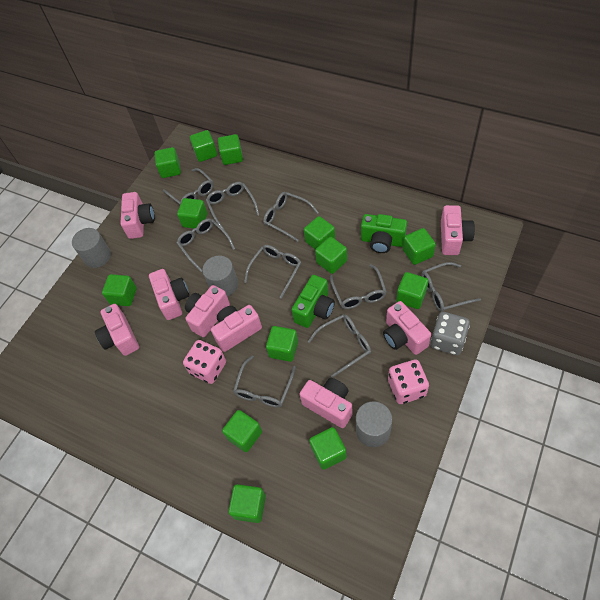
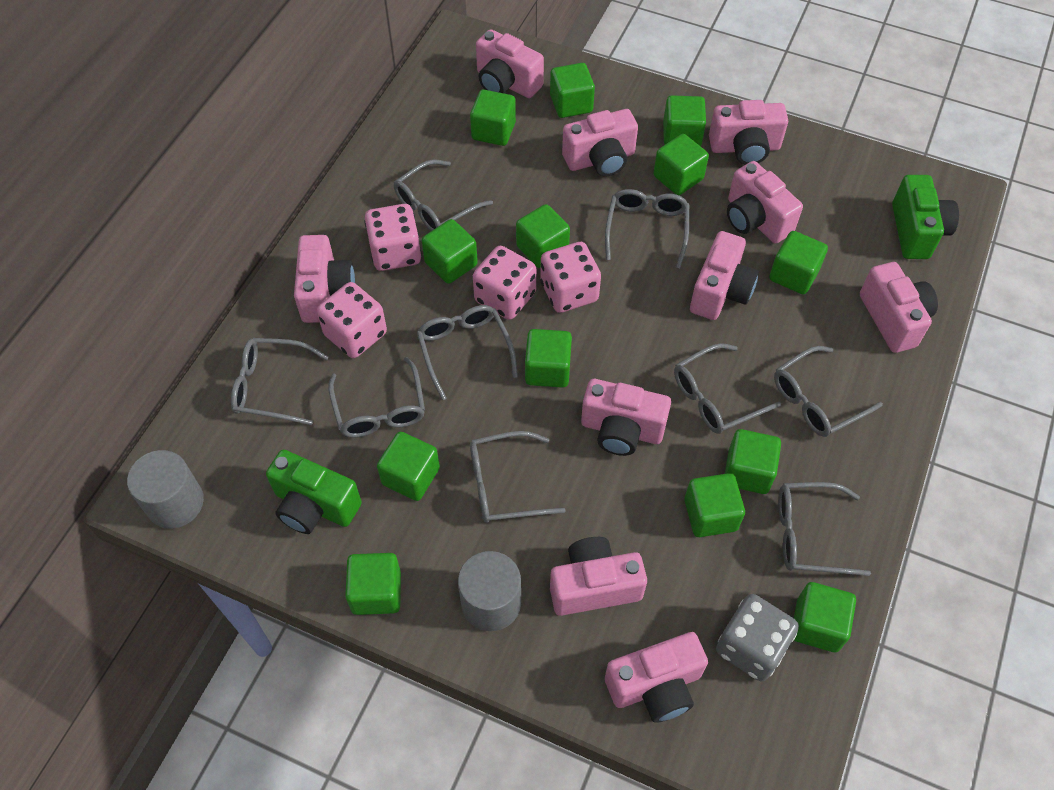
grey cylinder: 3 -> 2
pink camera: 8 -> 10
pink dice: 2 -> 4

